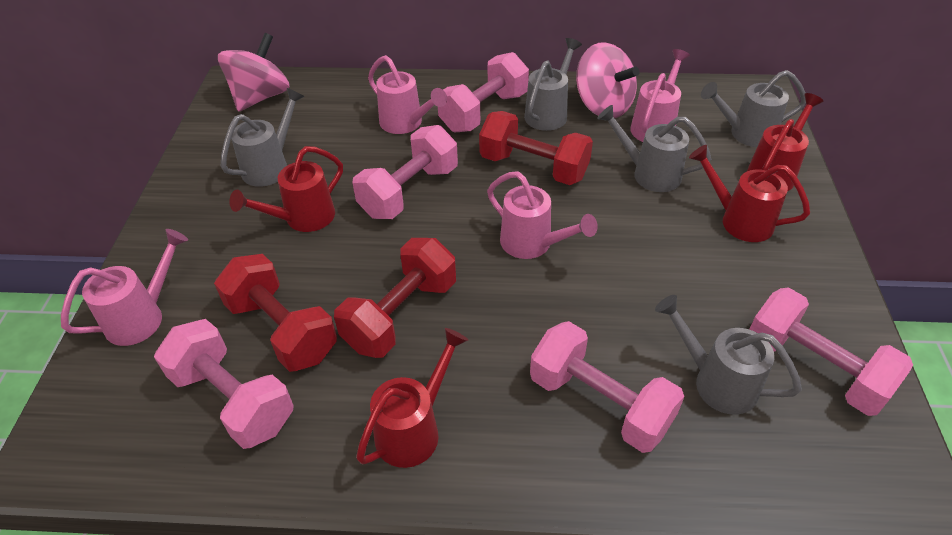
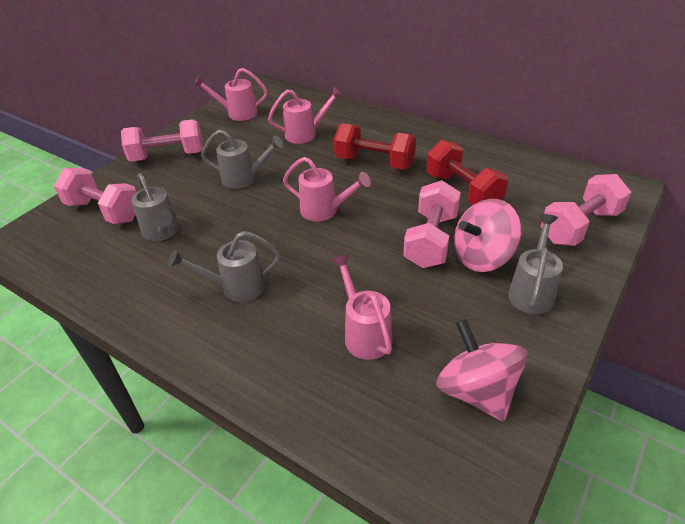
grey watering can: 5 -> 4
pink dumbbell: 5 -> 4
red dumbbell: 3 -> 2
red watering can: 4 -> 0

